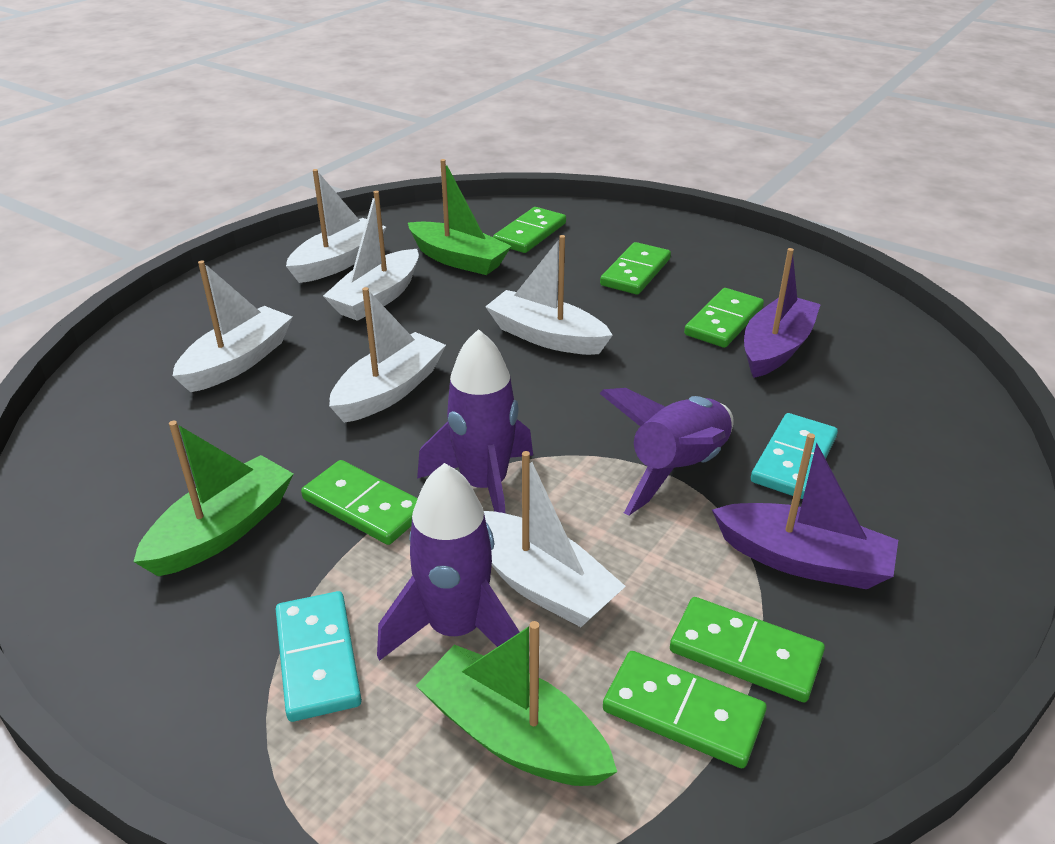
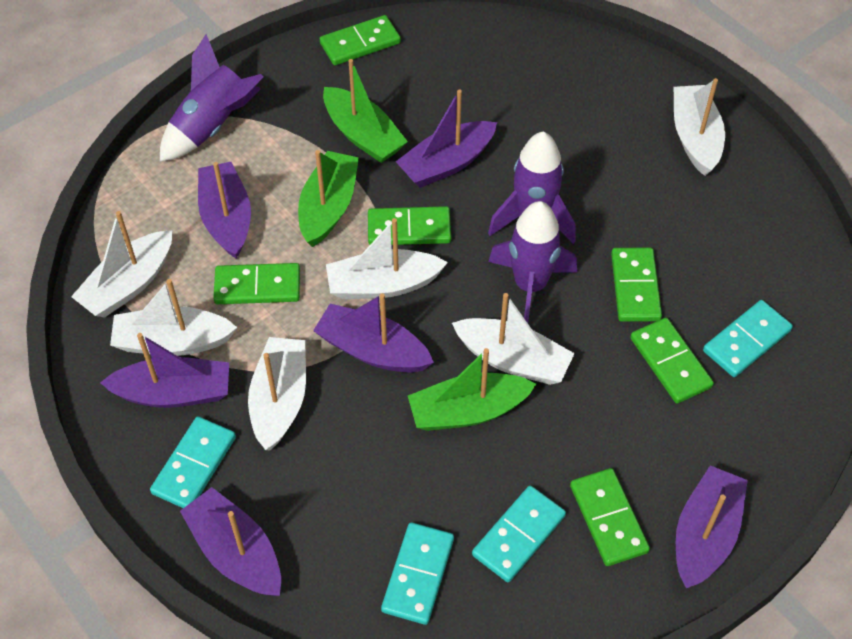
purple boat: 2 -> 6
turquoise domino: 2 -> 4

